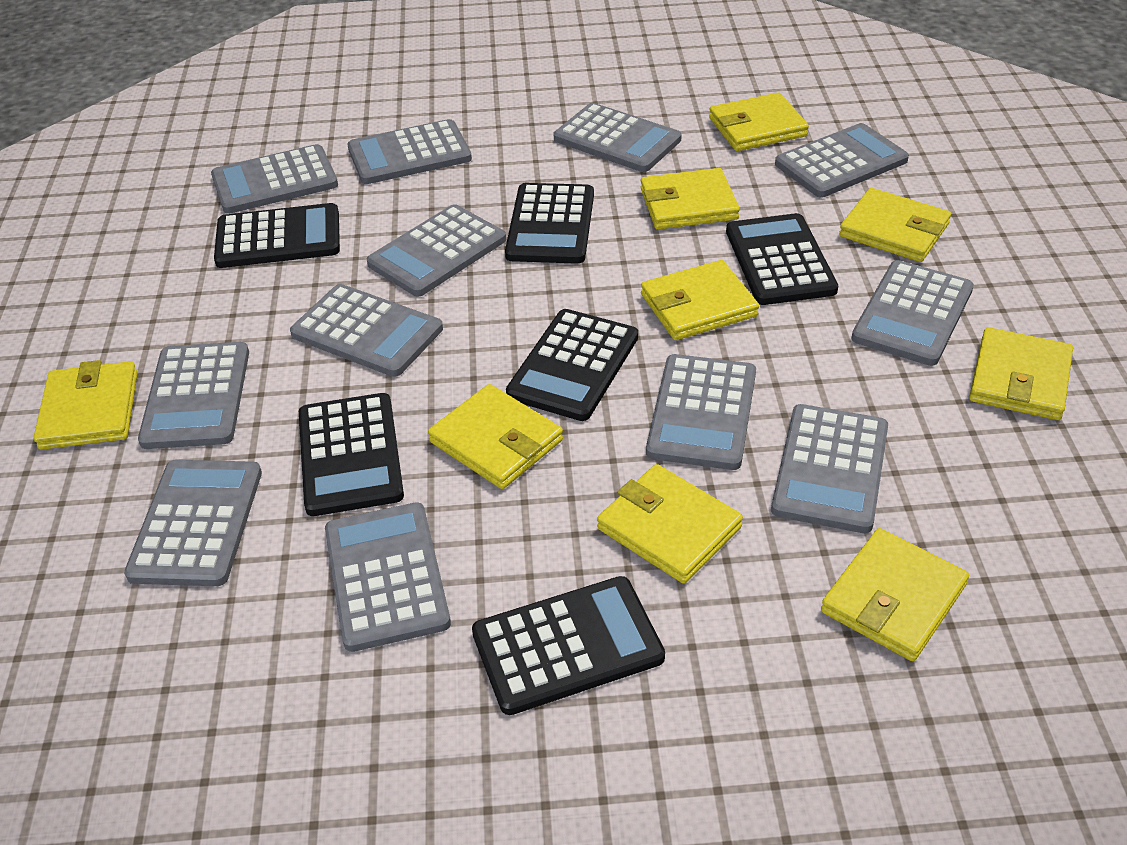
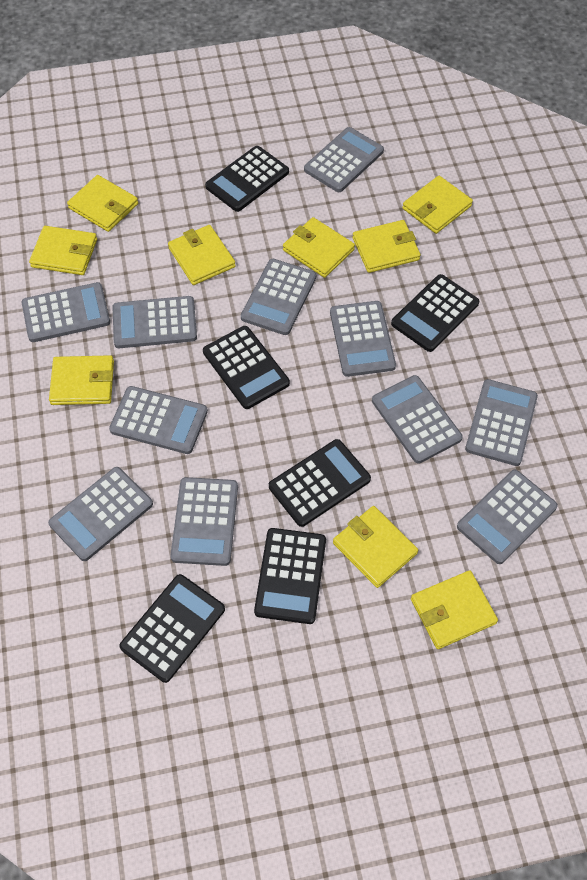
grey calculator: 12 -> 11

